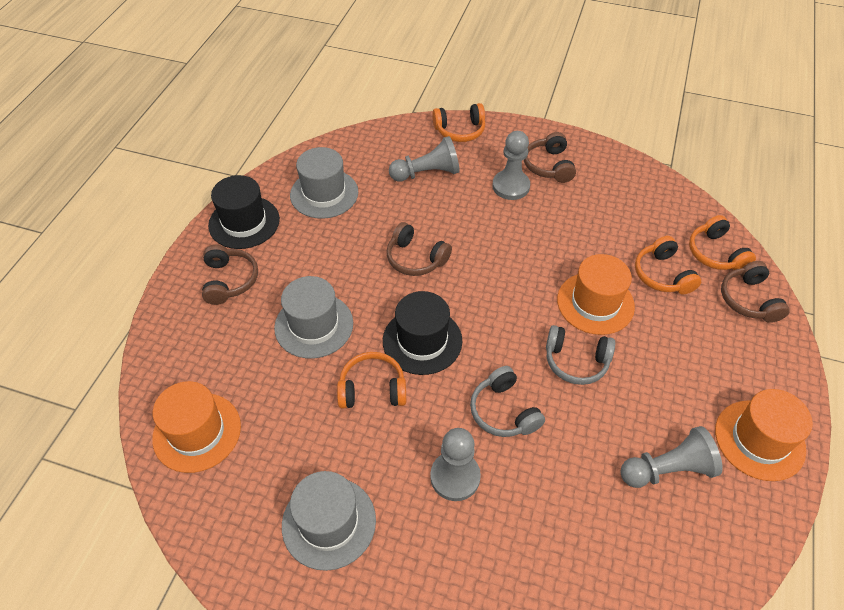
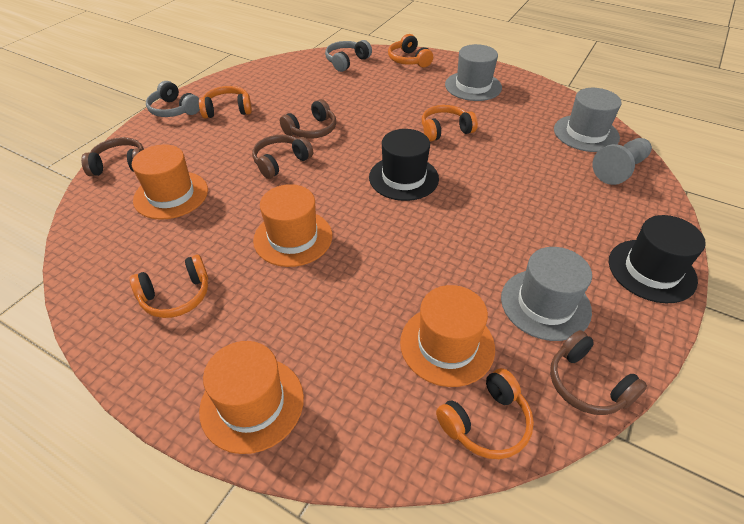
grey pawn: 4 -> 1
orange hat: 3 -> 4
orange headphones: 4 -> 5

